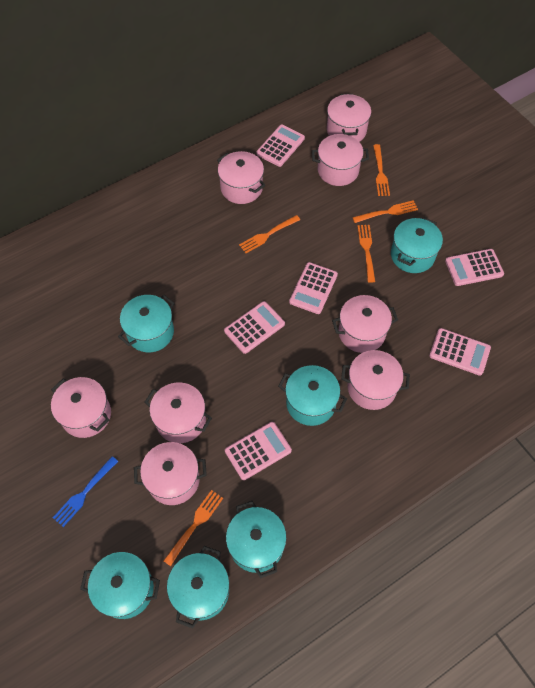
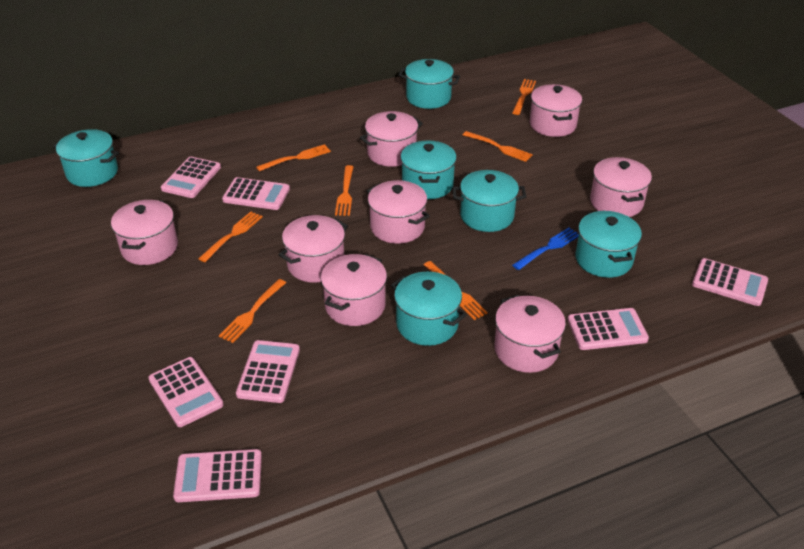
orange fork: 5 -> 7
pink calculator: 6 -> 7

